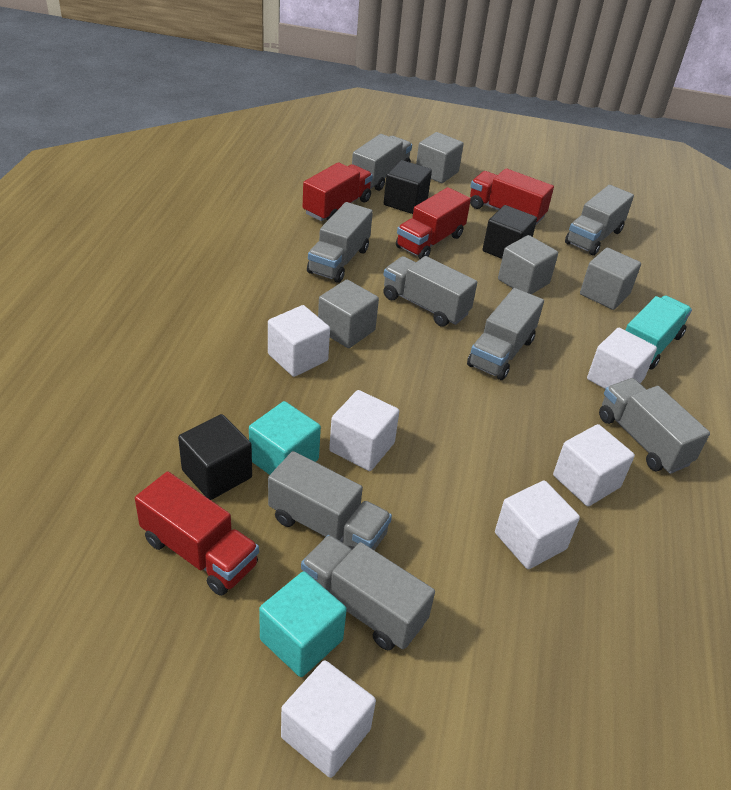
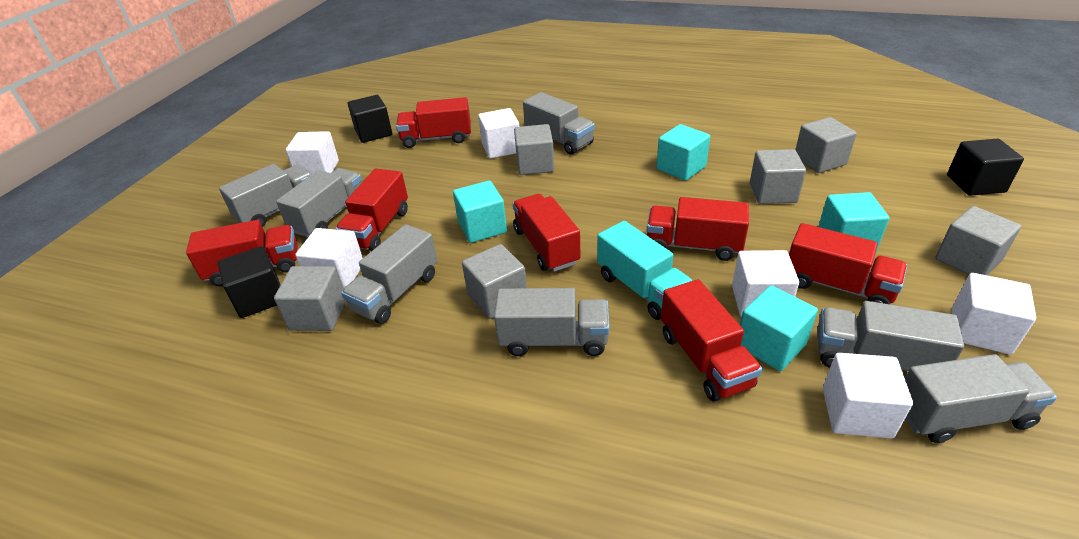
grey cube: 4 -> 6
grey truck: 8 -> 7
red truck: 4 -> 7
turquoise cube: 2 -> 4

